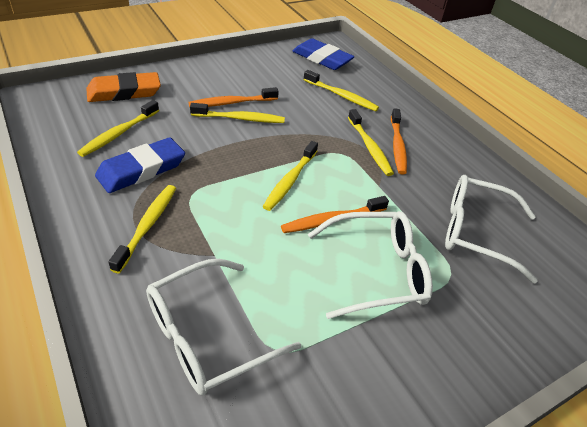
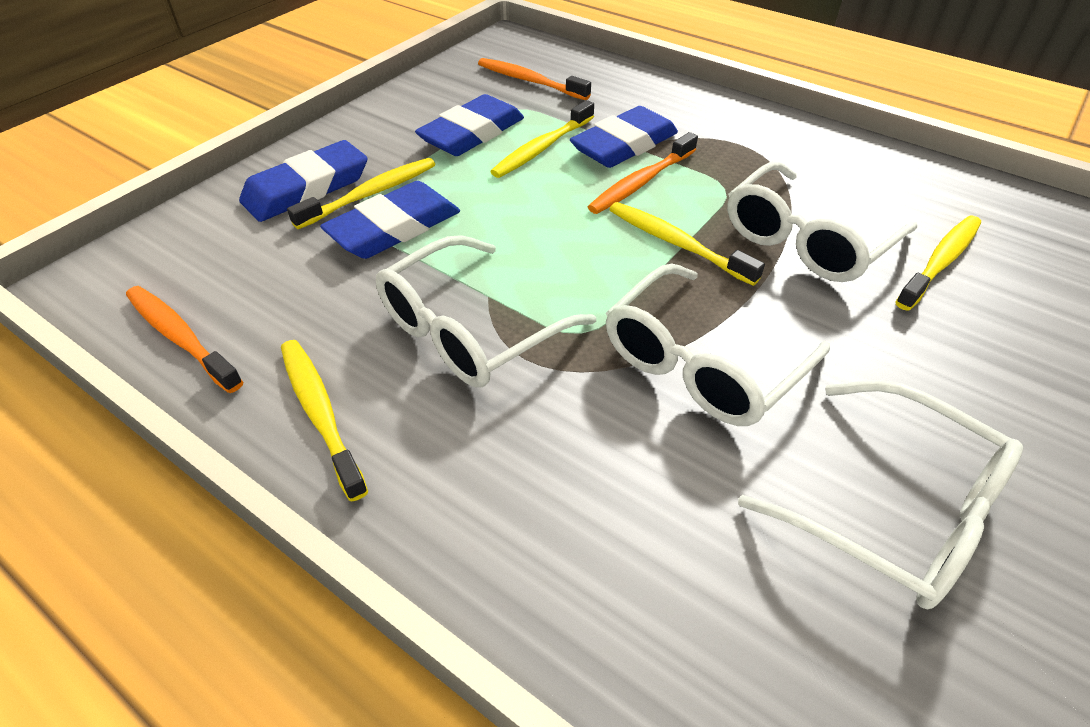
blue eraser: 2 -> 4
orange eraser: 1 -> 0
white glasses: 3 -> 4
yellow toothbrush: 6 -> 5

